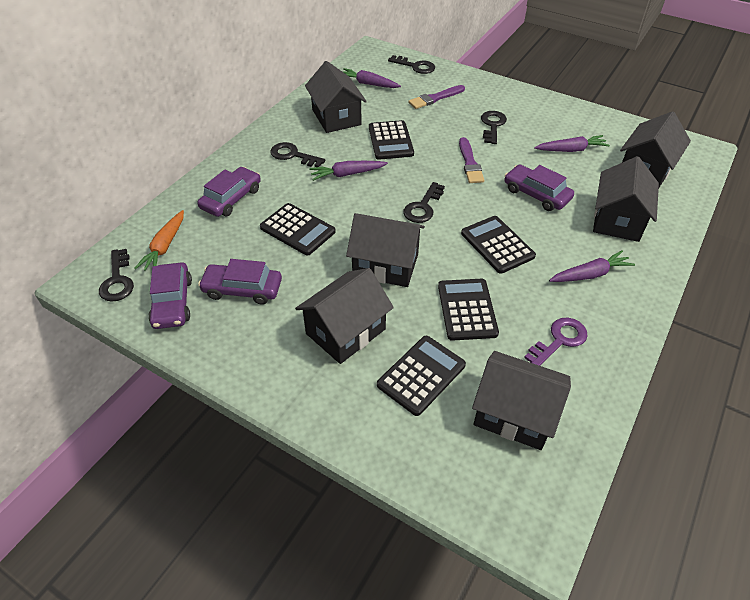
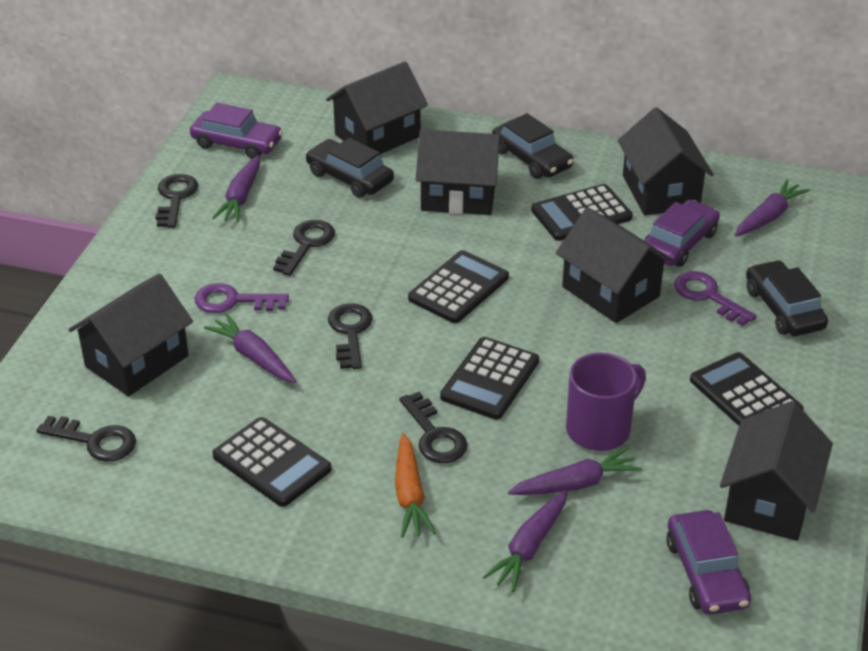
black car: 0 -> 3
purple brush: 2 -> 0
purple car: 4 -> 3
purple carrot: 4 -> 5
purple key: 1 -> 2
purple mug: 0 -> 1

